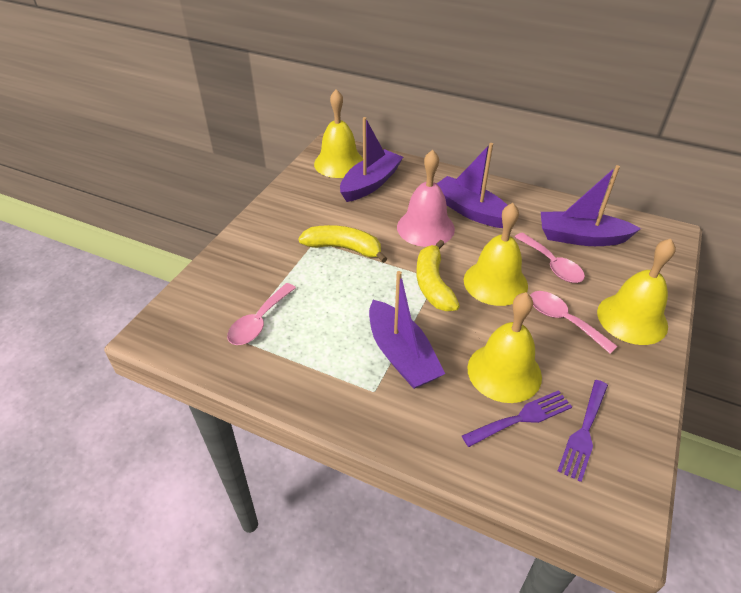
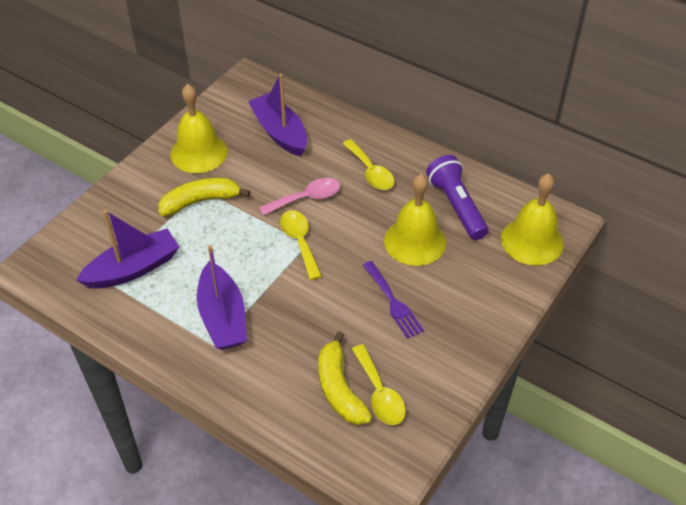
pink bell: 1 -> 0
pink spoon: 3 -> 1
purple boat: 4 -> 3
purple flashlight: 0 -> 1
purple fork: 2 -> 1
yellow bell: 4 -> 3
yellow spoon: 0 -> 3

